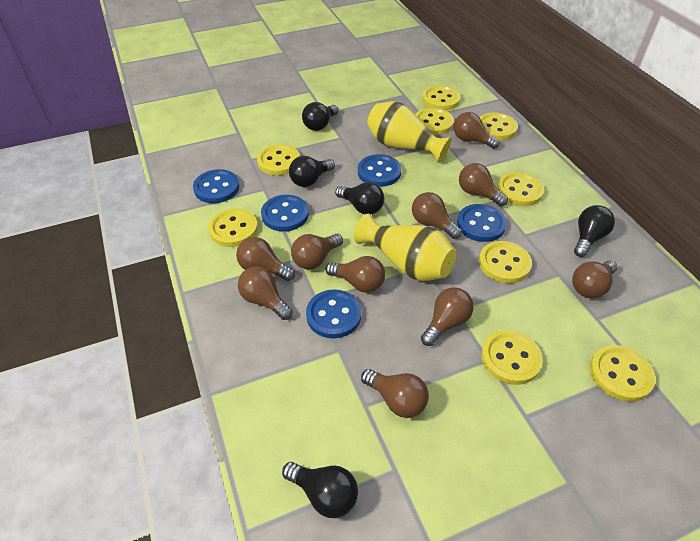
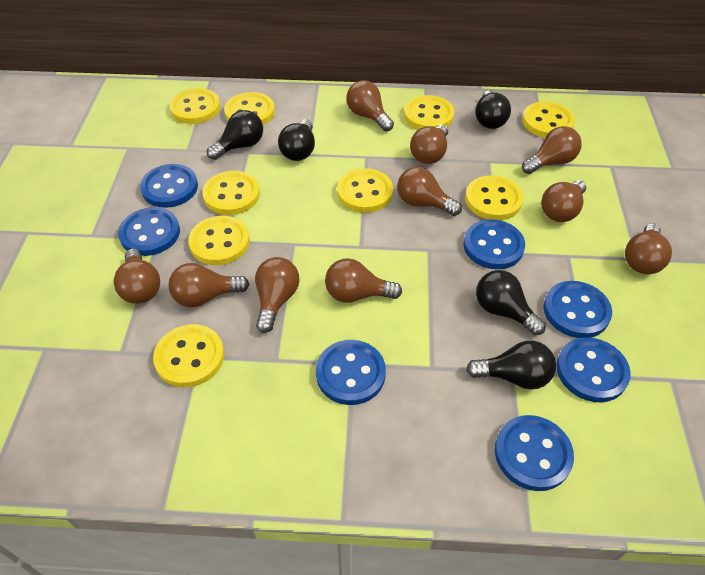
blue button: 5 -> 7
yellow vase: 2 -> 0

